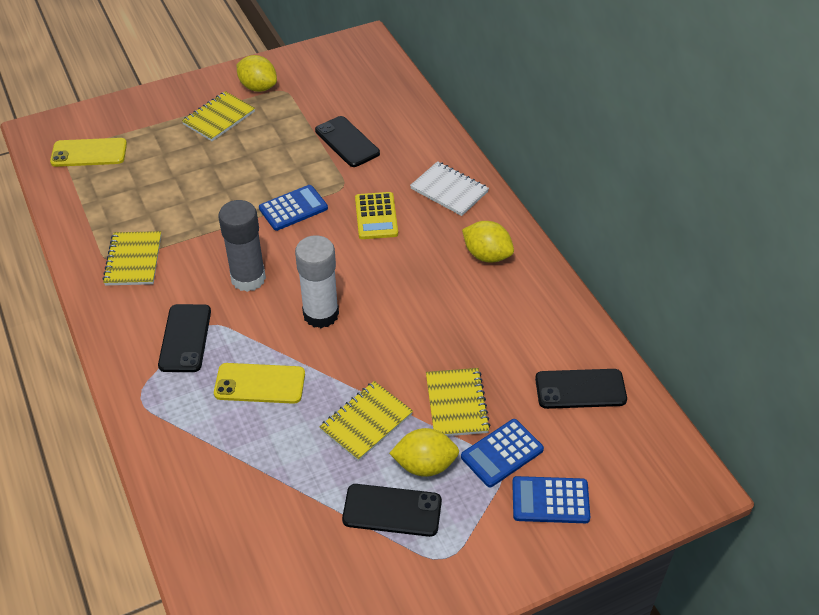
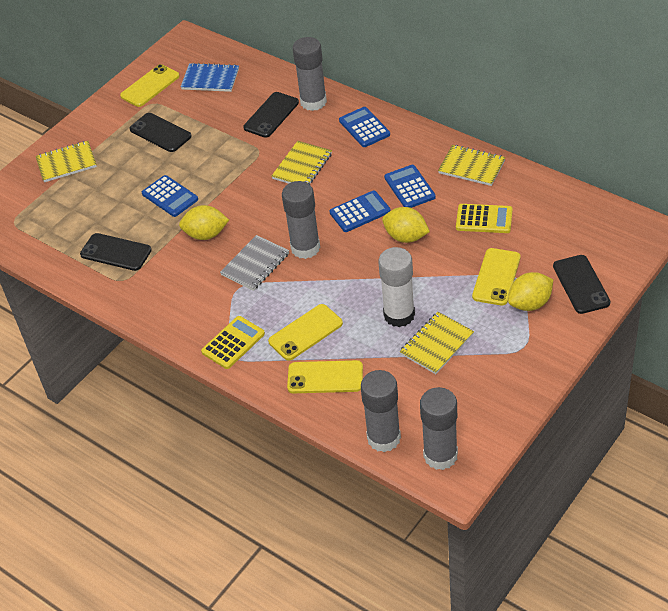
blue calculator: 3 -> 4
blue notebook: 0 -> 1
grey glue stick: 1 -> 4
grey notebook: 0 -> 1
white notebook: 1 -> 0
yellow calculator: 1 -> 2
yellow phone: 2 -> 4

